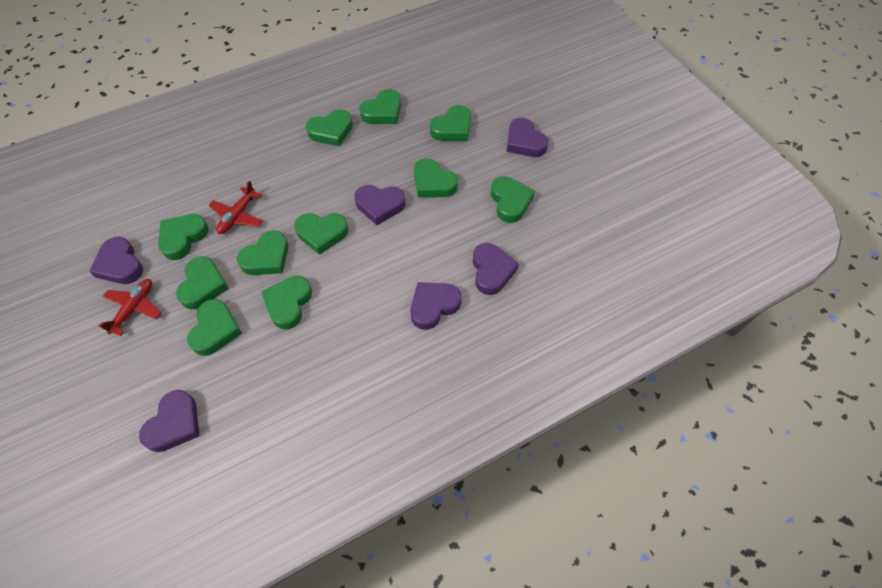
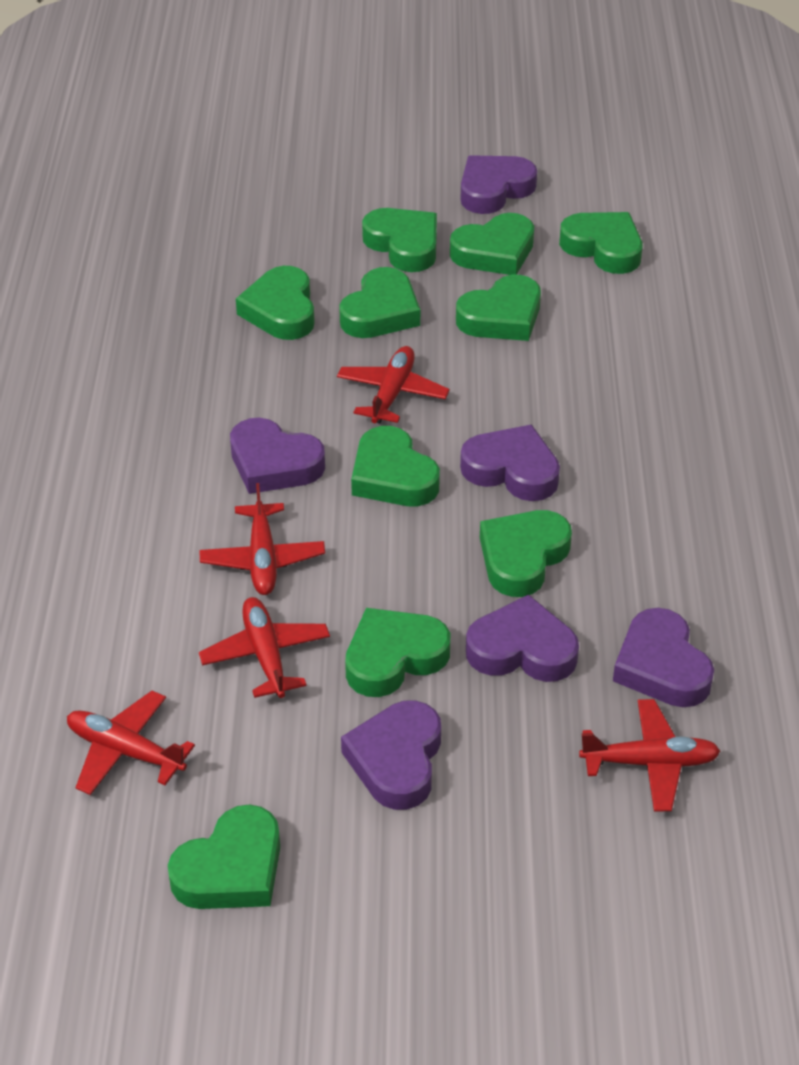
green heart: 11 -> 10
red plane: 2 -> 5

